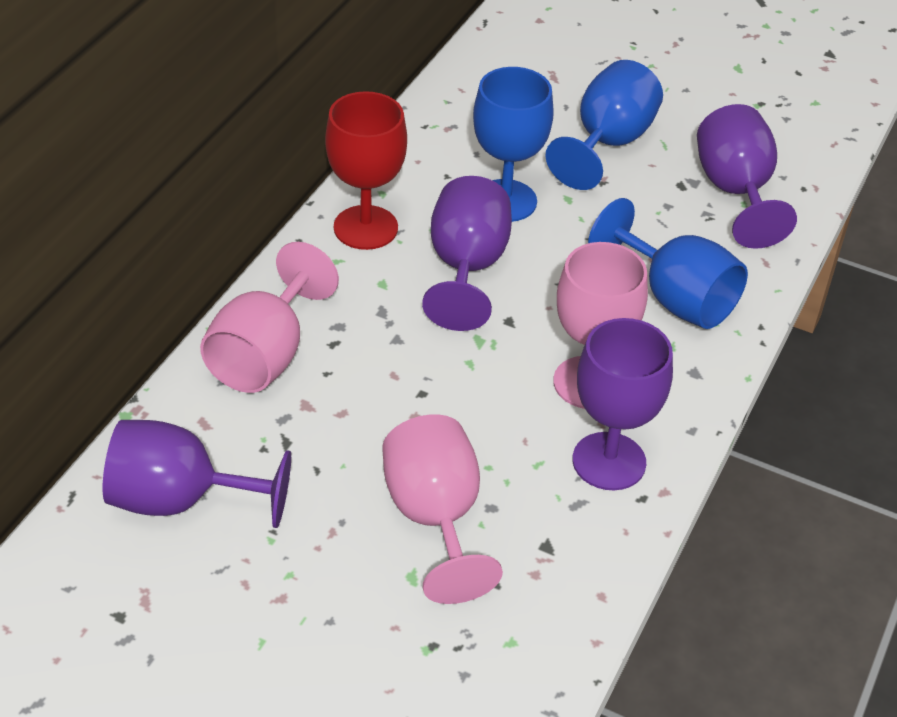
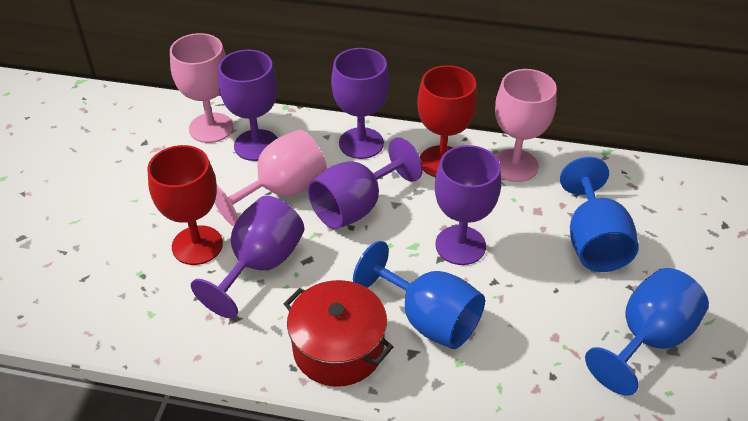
purple goblet: 4 -> 5
red goblet: 1 -> 2
red pot: 0 -> 1

